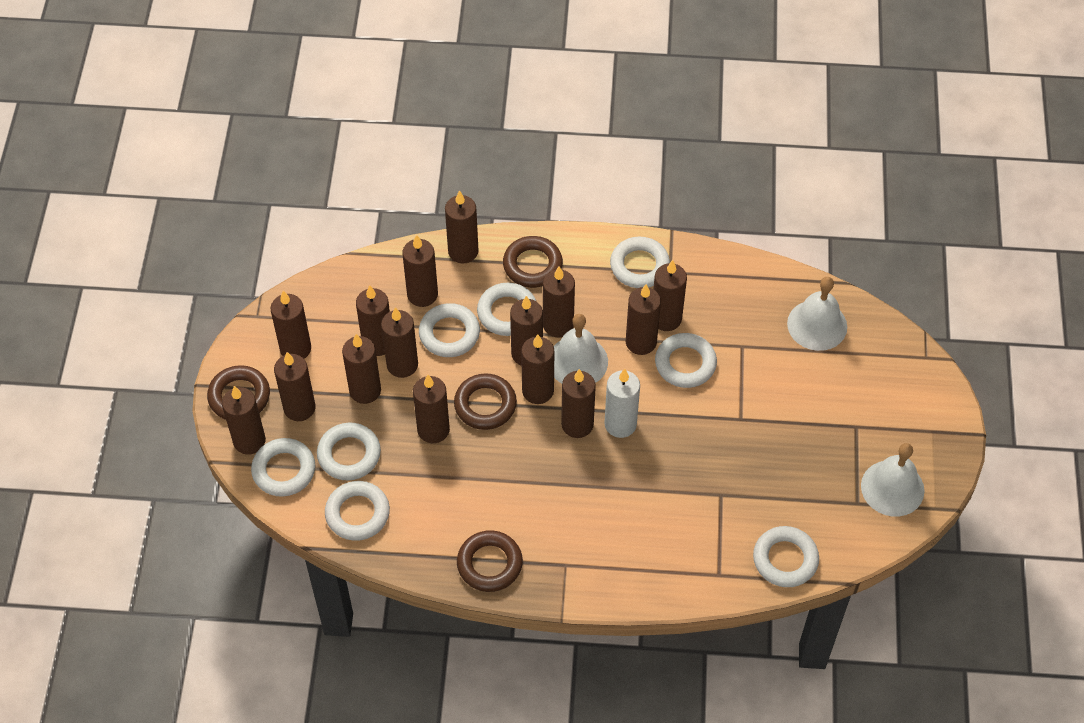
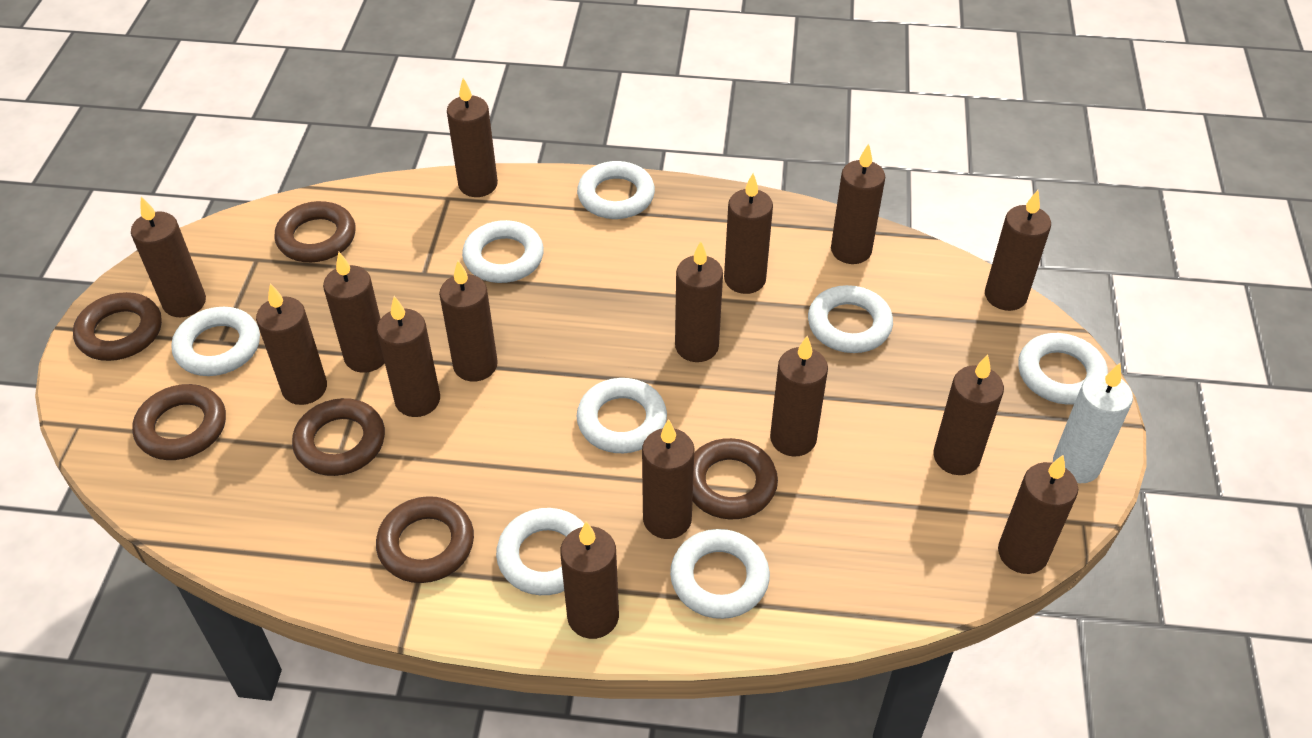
brown ring: 4 -> 6
white bell: 3 -> 0

